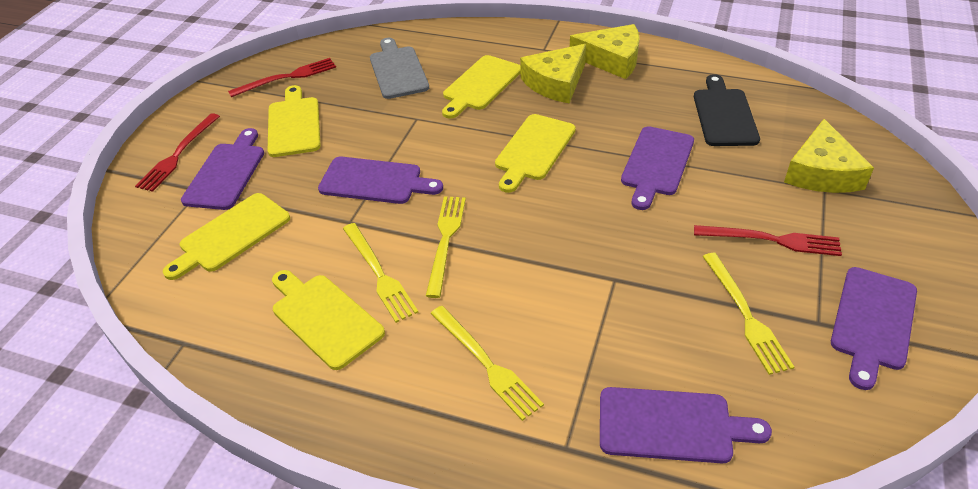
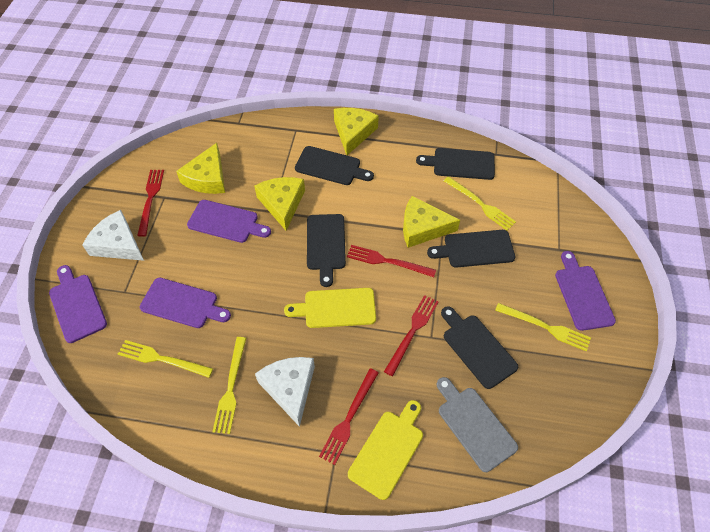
black cutting board: 1 -> 5
purple cutting board: 5 -> 4
red fork: 3 -> 4
white cheese: 0 -> 2
yellow cheese: 3 -> 4
yellow cutting board: 5 -> 2

